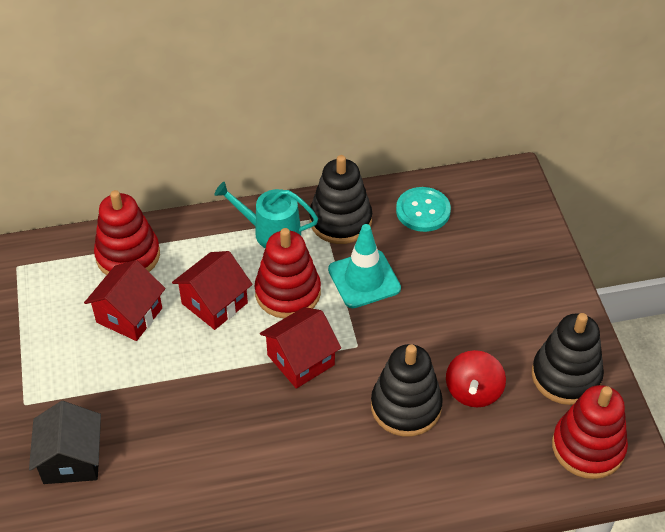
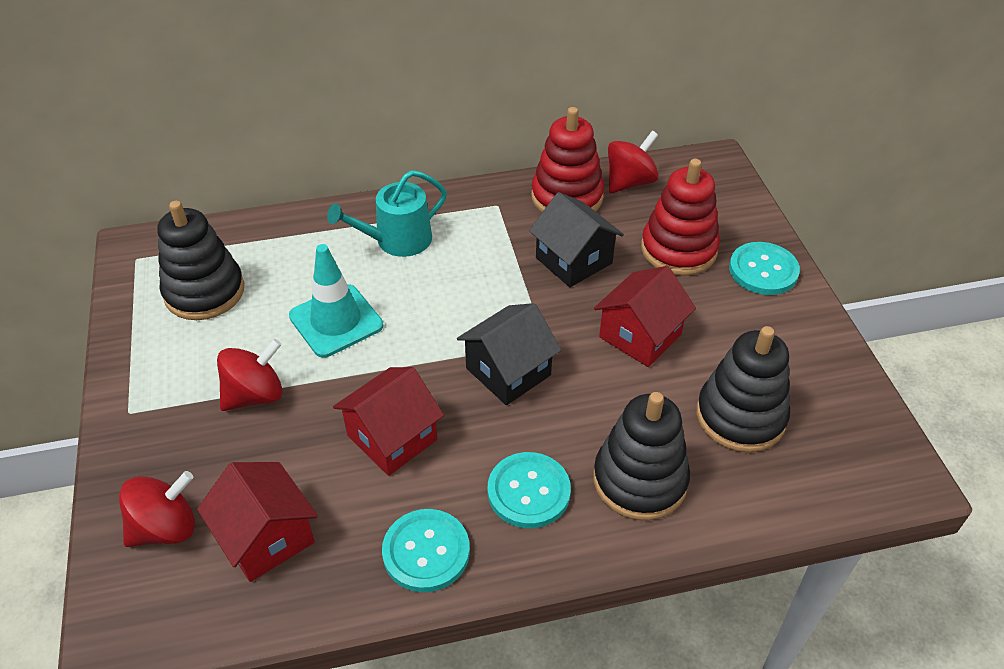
black house: 1 -> 2
red spinning top: 1 -> 3
red stacking toy: 3 -> 2
turquoise button: 1 -> 3

